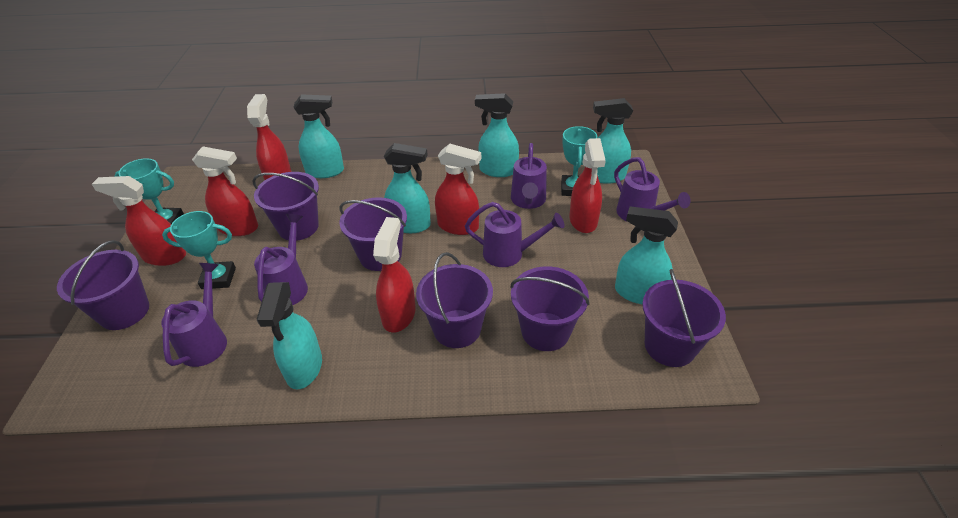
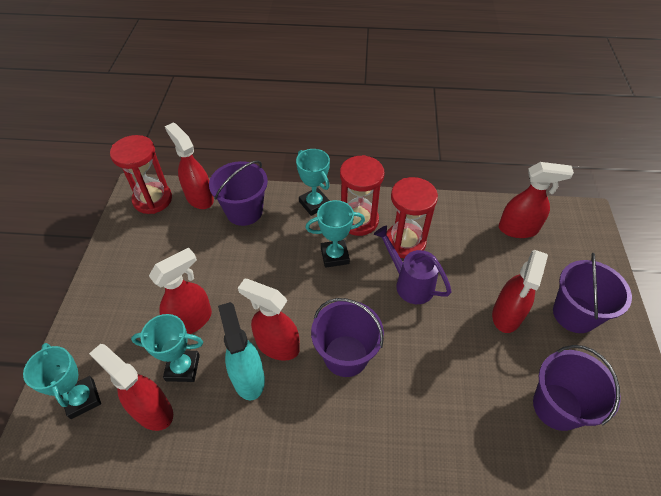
purple bucket: 6 -> 4
purple watering can: 5 -> 1
red hourglass: 0 -> 3
turquoise spray bottle: 6 -> 1
turquoise trophy: 3 -> 4

